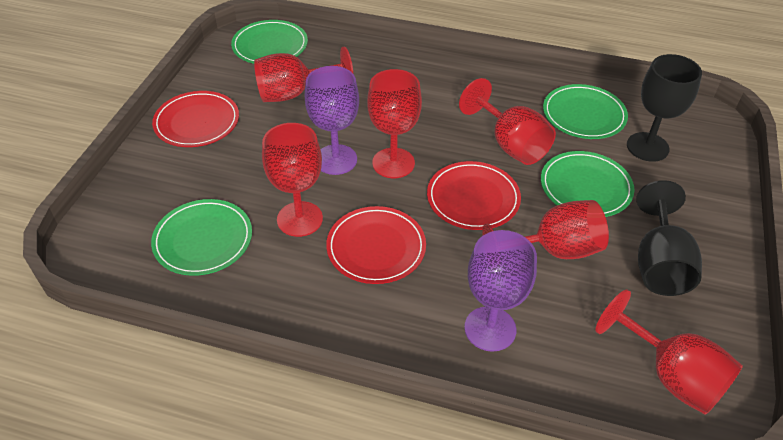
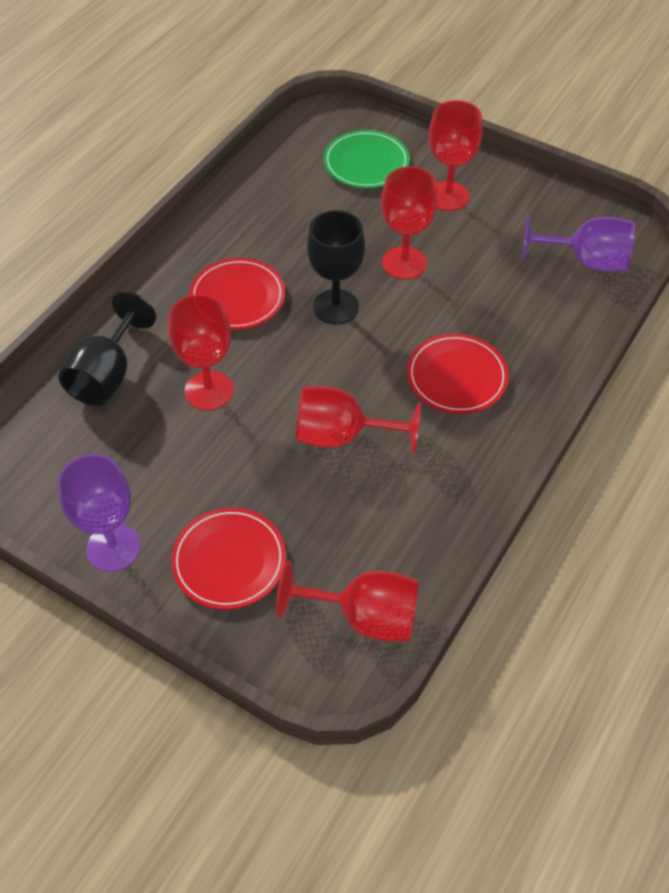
green plate: 4 -> 1
red goblet: 6 -> 5

